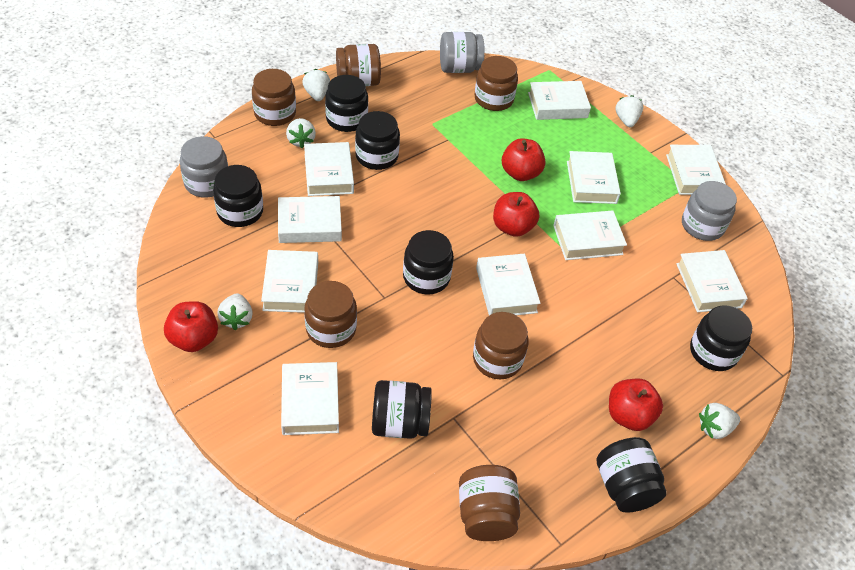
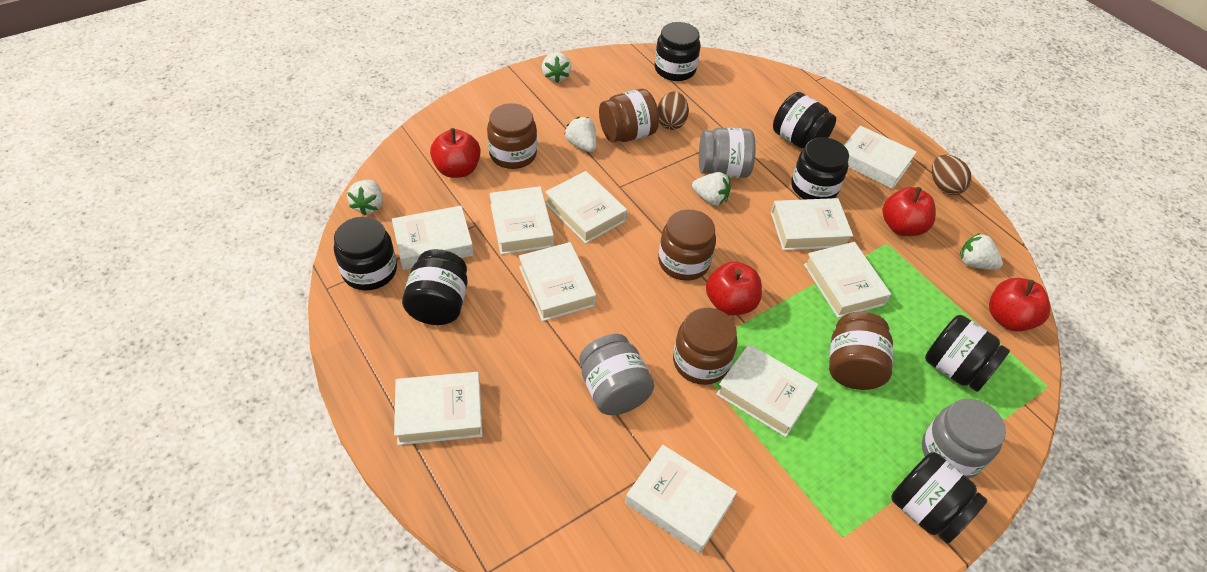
brown egg: 0 -> 2
brown jar: 6 -> 5

